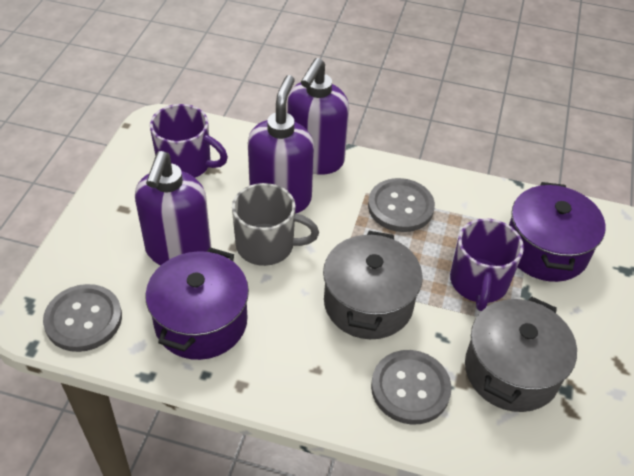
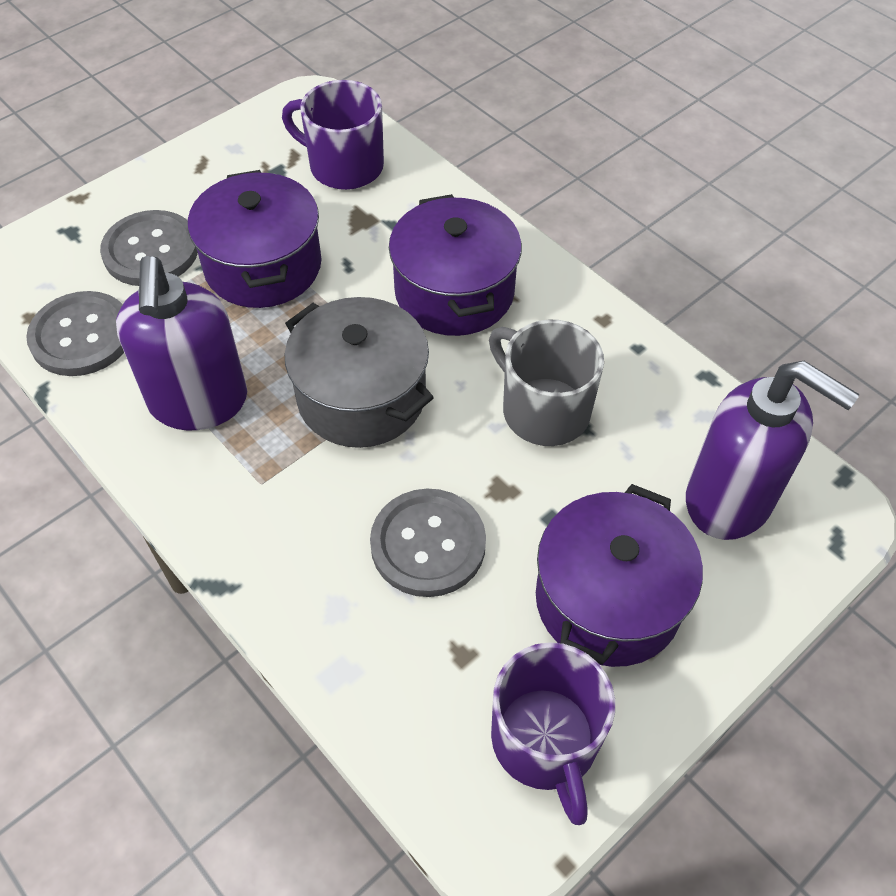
grey pot: 2 -> 1
purple pot: 2 -> 3
purple soap dispenser: 3 -> 2

